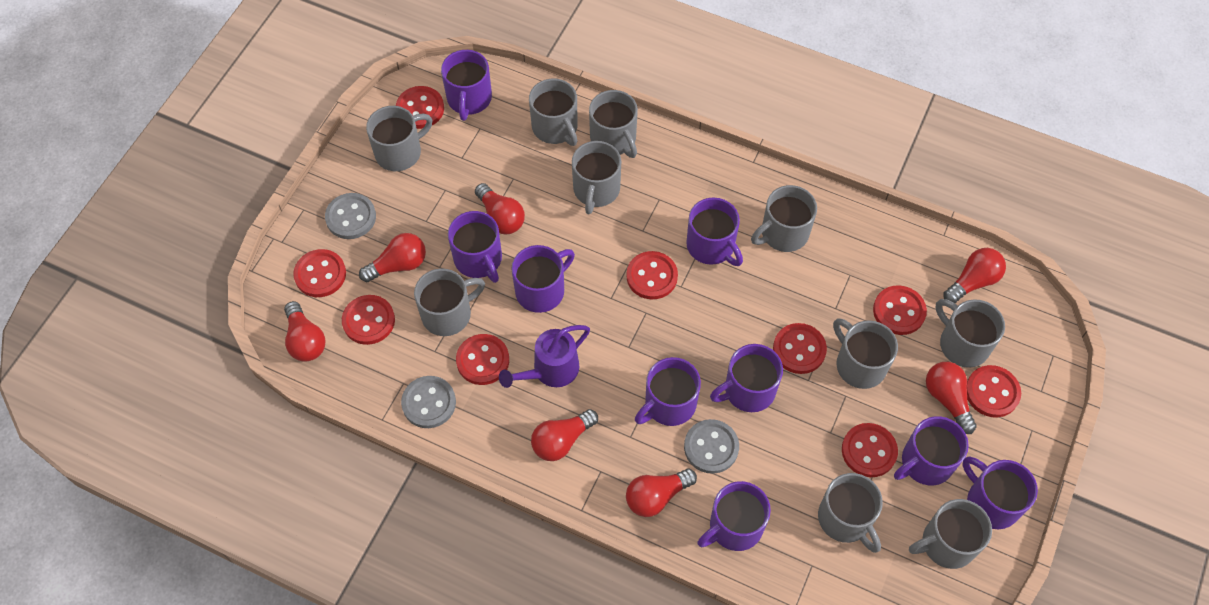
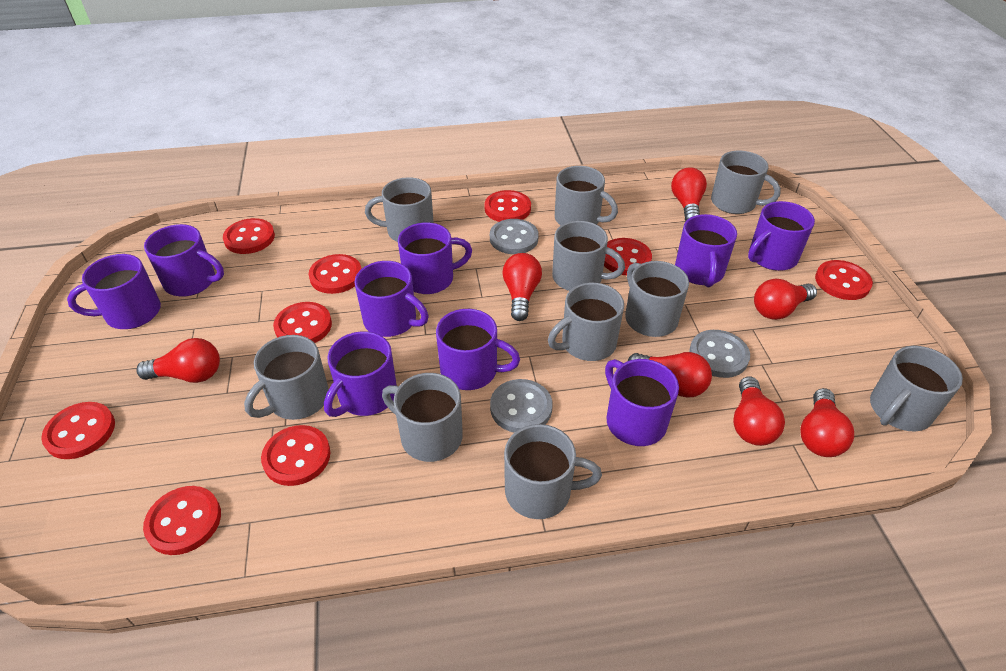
purple watering can: 1 -> 0

